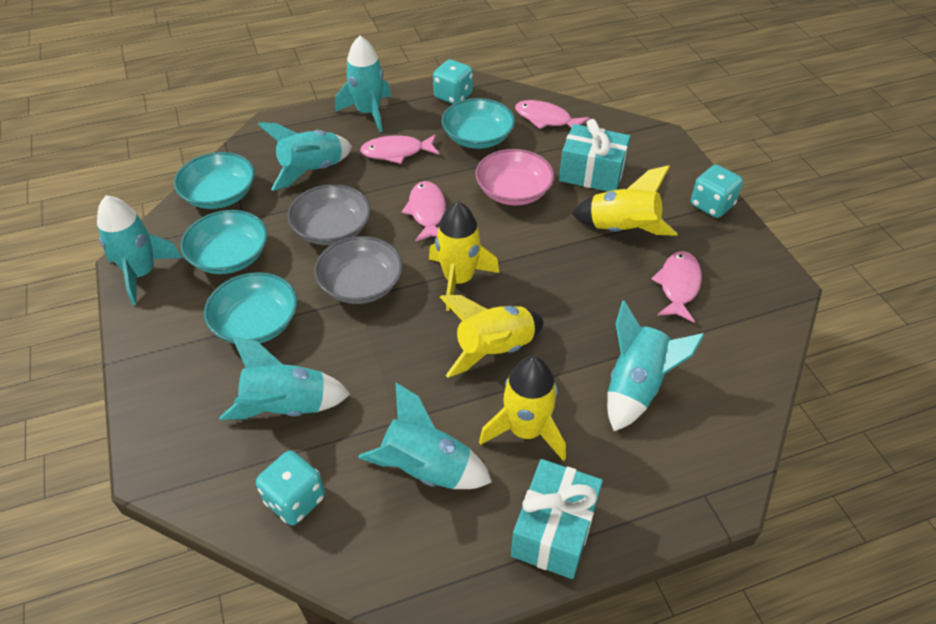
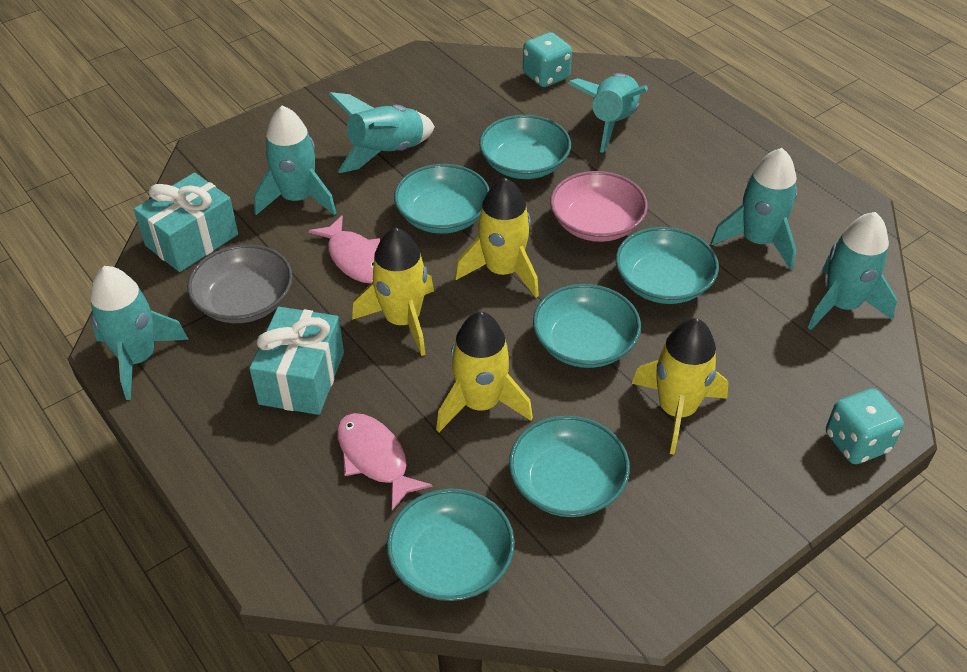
grey bowl: 2 -> 1
pink fish: 4 -> 2
turquoise bowl: 4 -> 6
turquoise dice: 3 -> 2

